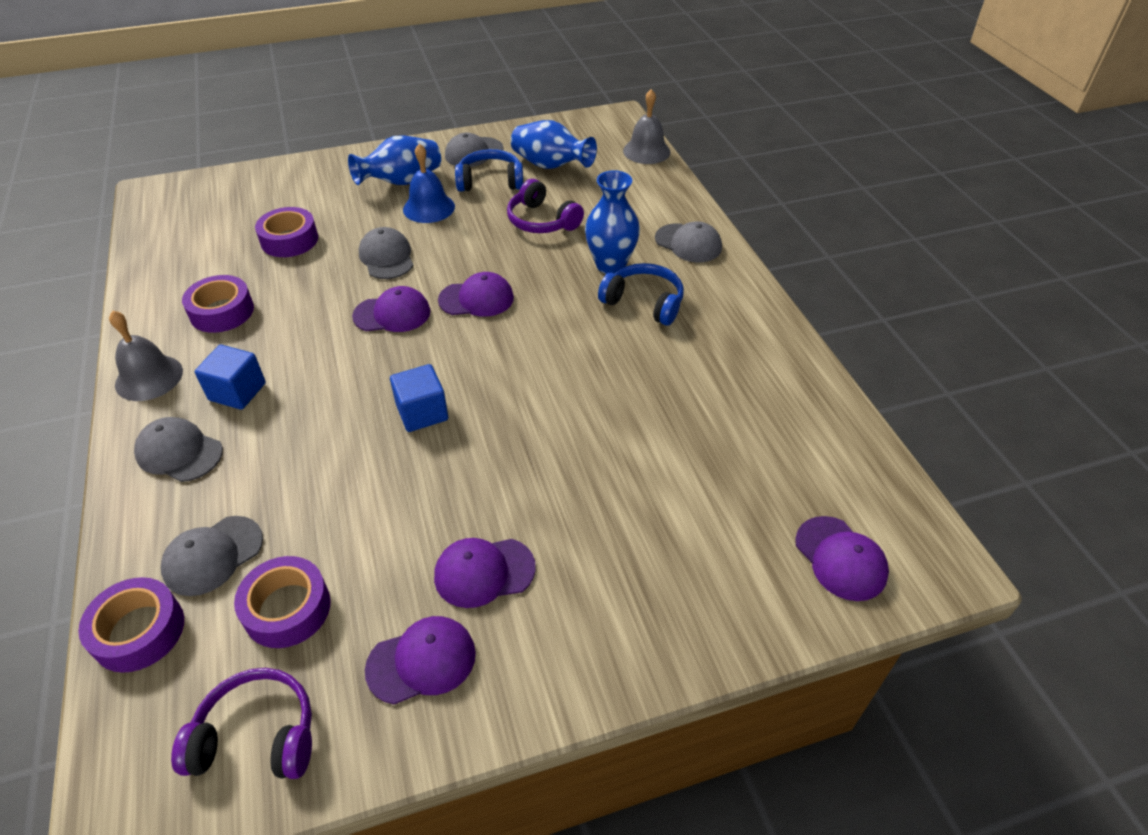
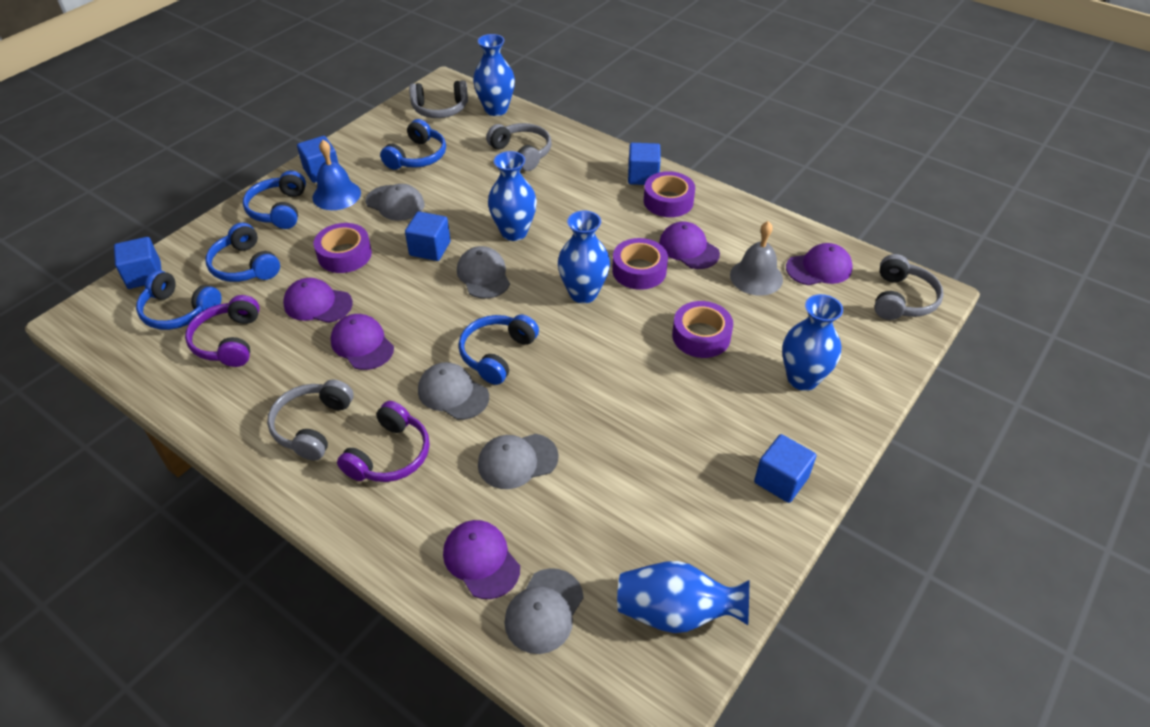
blue cube: 2 -> 5
blue headphones: 2 -> 5
blue vase: 3 -> 5
grey bell: 2 -> 1
grey headphones: 0 -> 4

